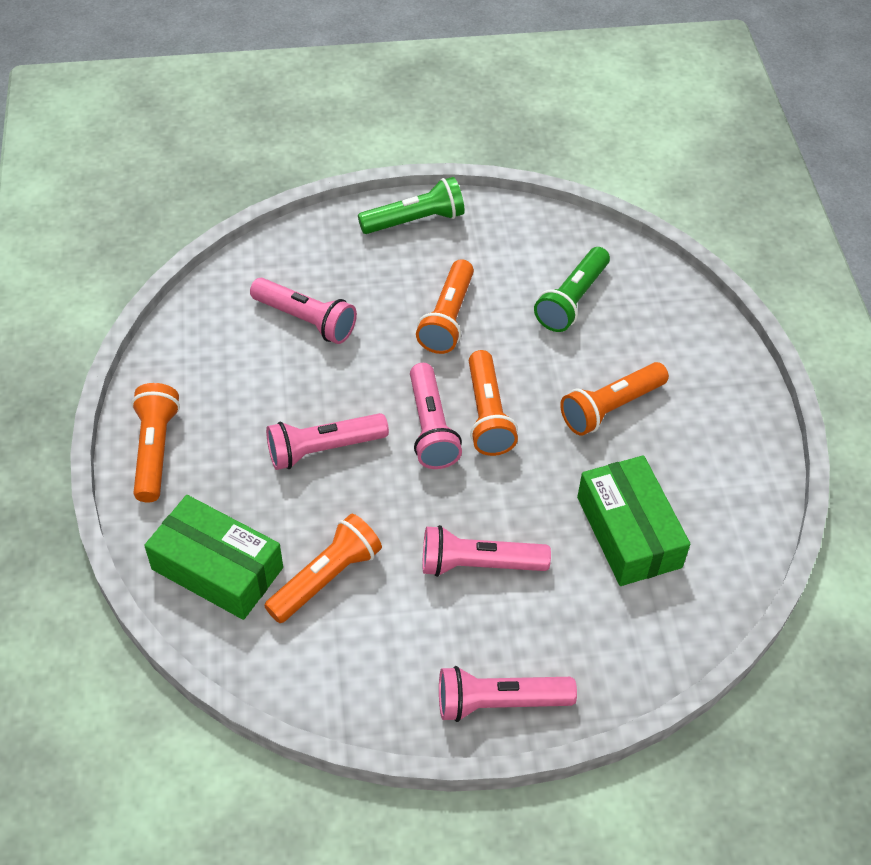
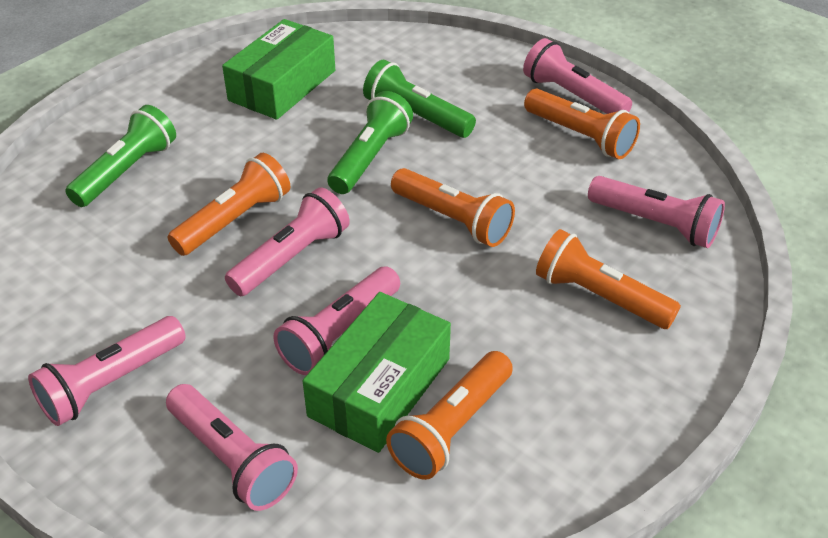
green flashlight: 2 -> 3
pink flashlight: 5 -> 6

